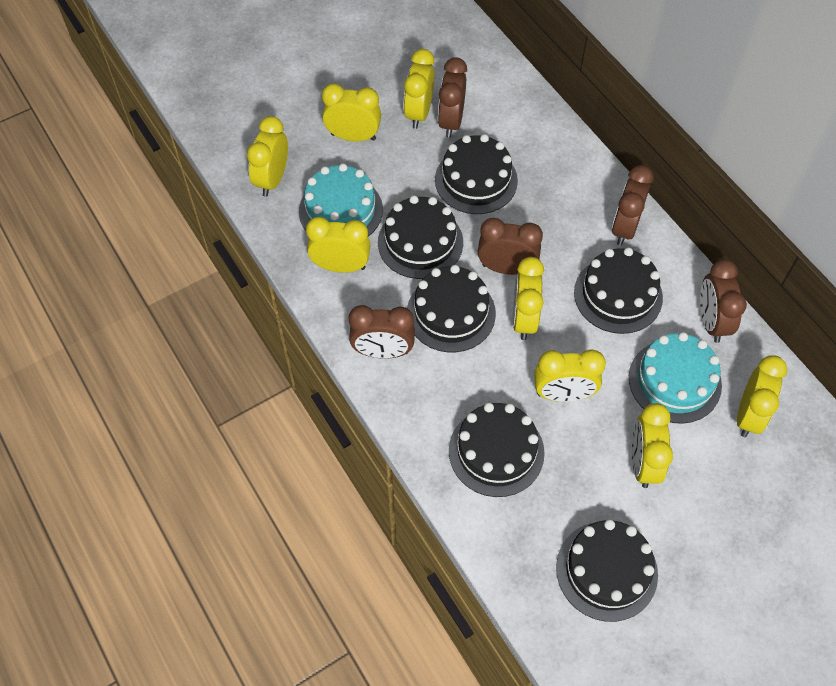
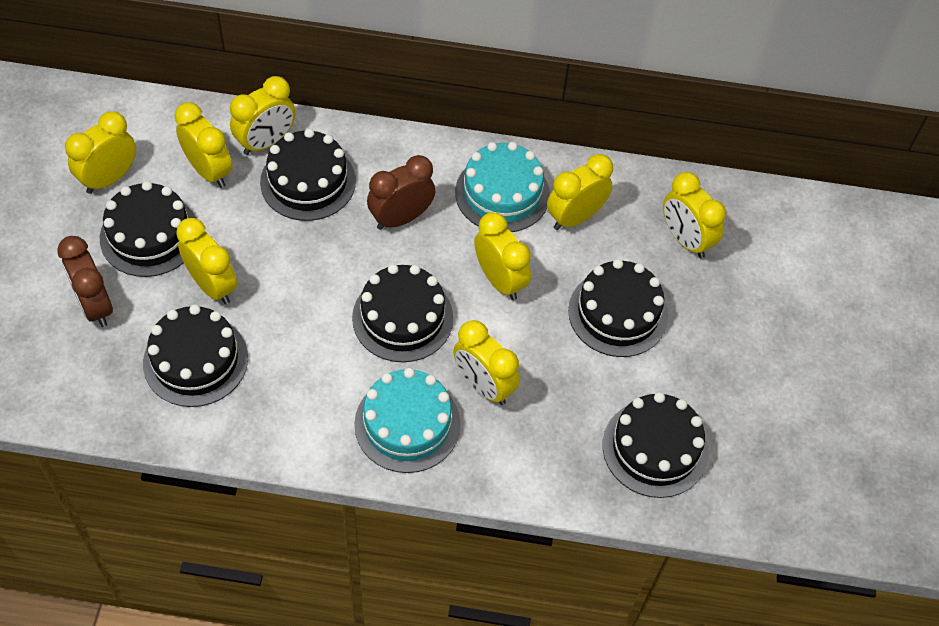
brown clock: 5 -> 2

